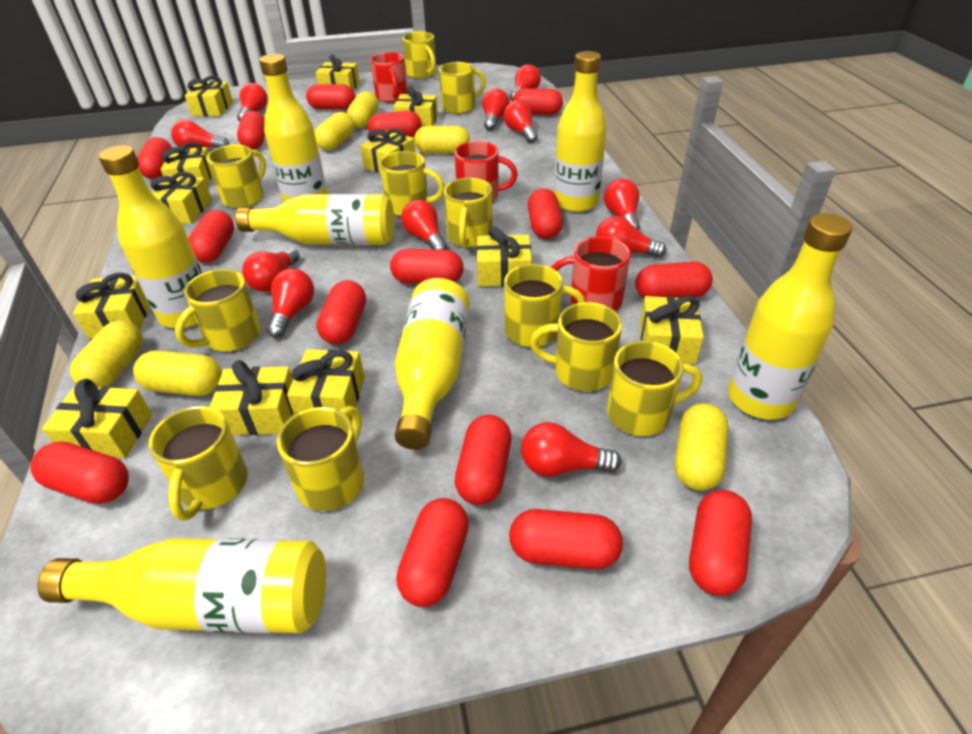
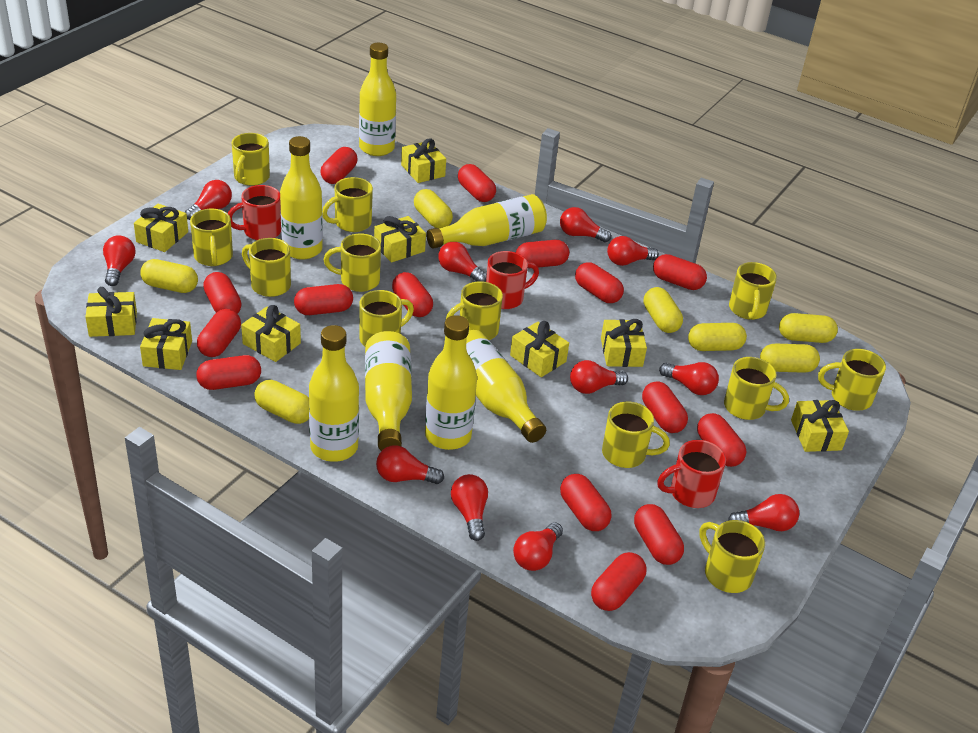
yellow capsule: 6 -> 7
yellow gift: 12 -> 9
yellow mug: 11 -> 12

